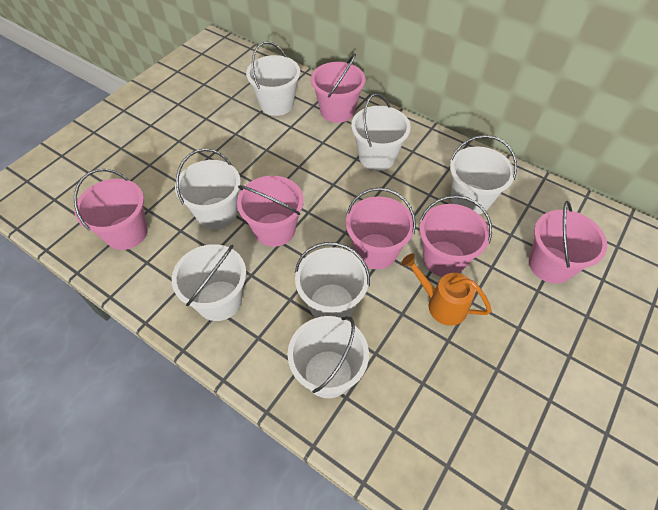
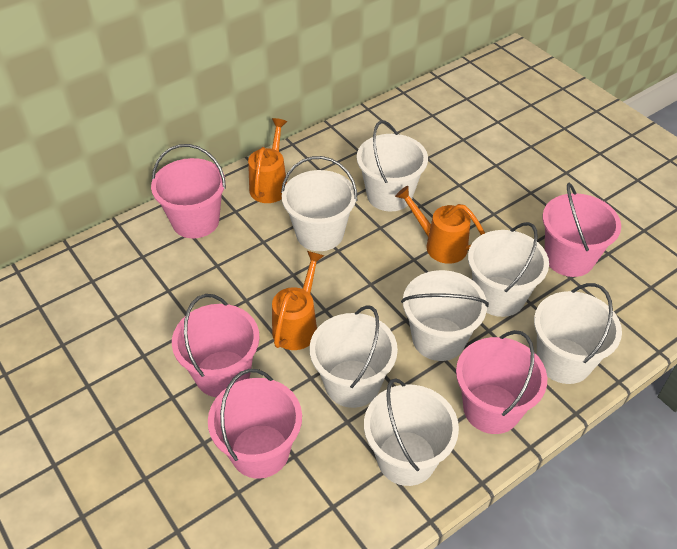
orange watering can: 1 -> 3
pink bucket: 6 -> 5

